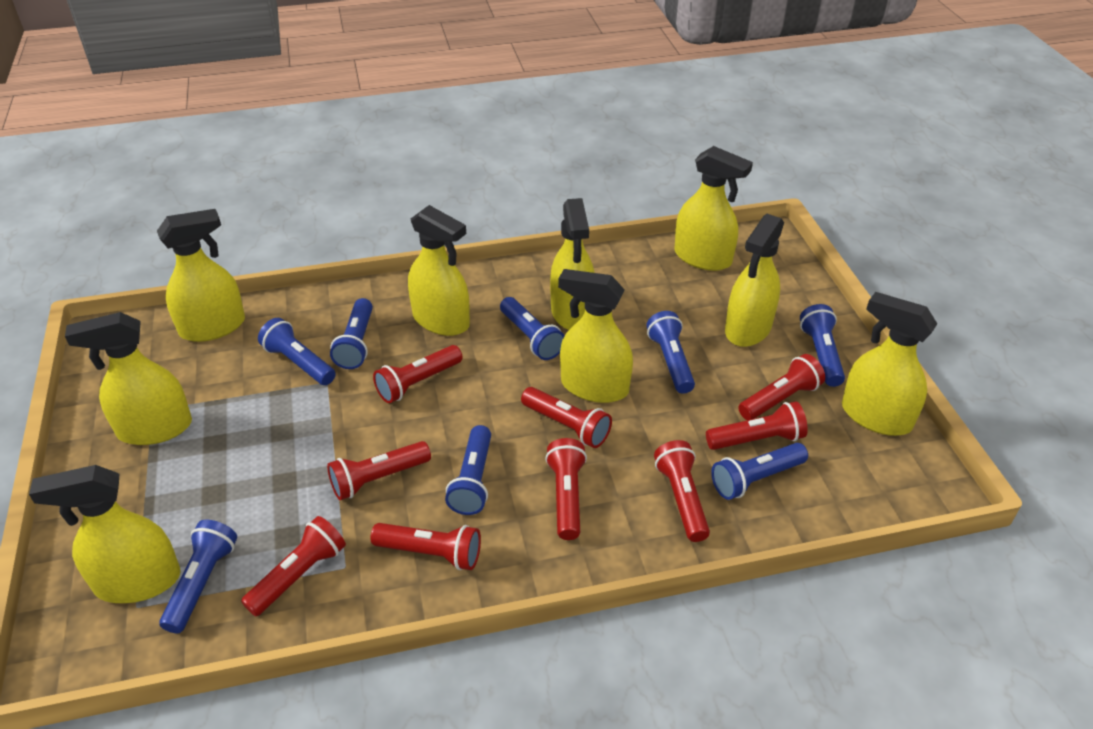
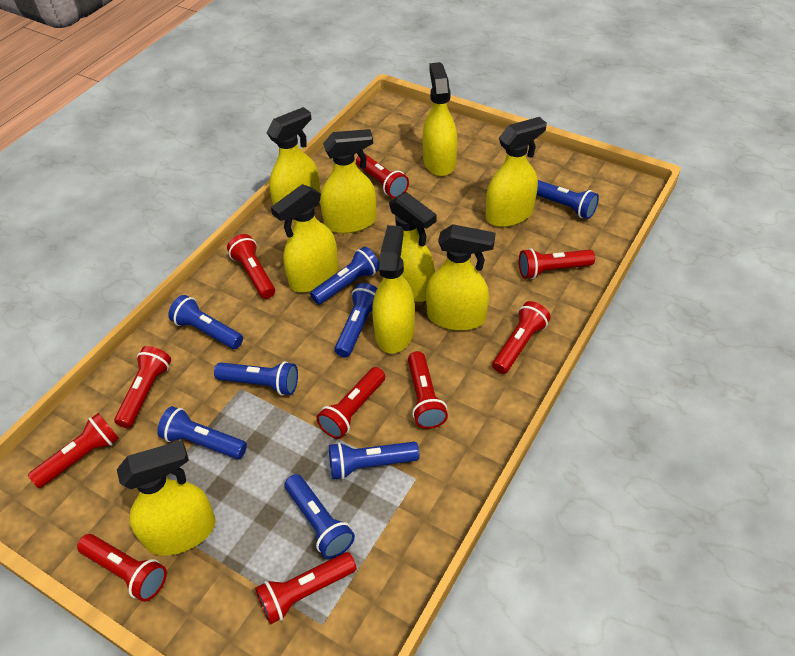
red flashlight: 9 -> 10

